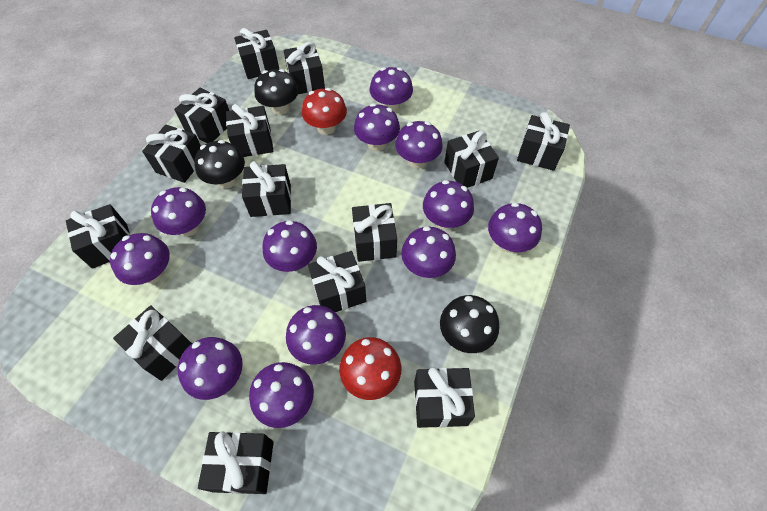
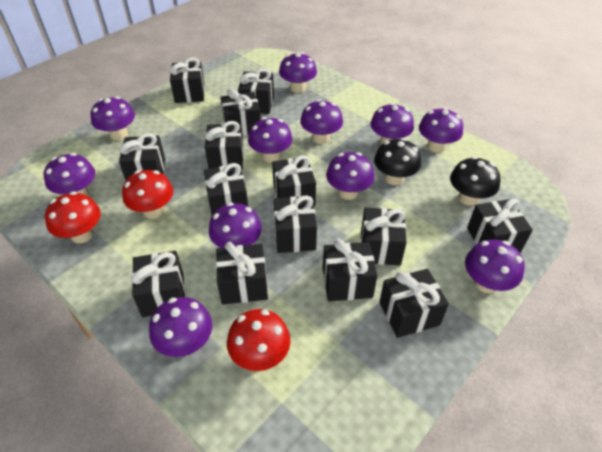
black mushroom: 3 -> 2
purple mushroom: 12 -> 11
red mushroom: 2 -> 3

